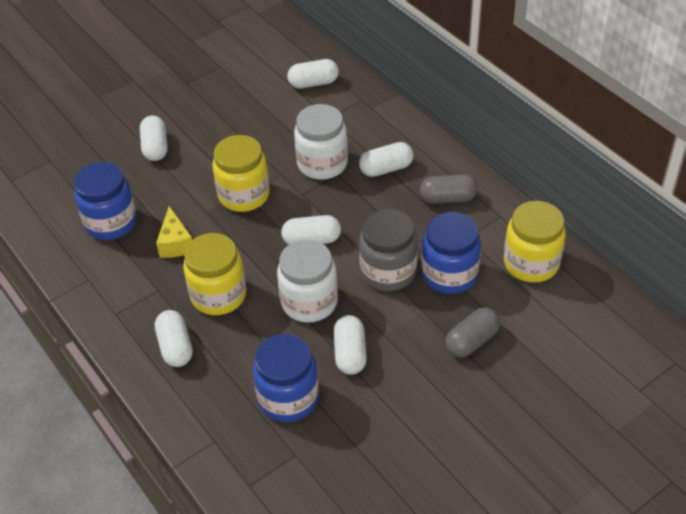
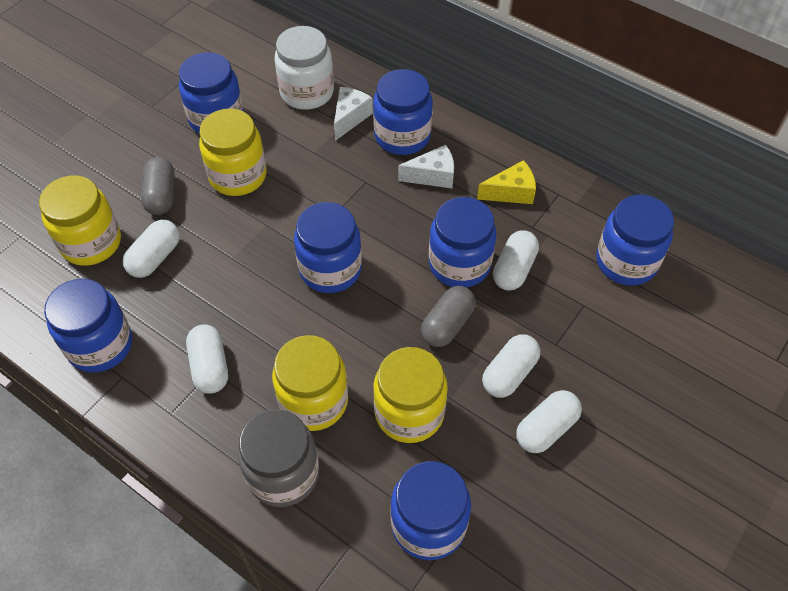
blue jar: 3 -> 7
white capsule: 6 -> 5
white cheese: 0 -> 2
white jar: 2 -> 1
yellow jar: 3 -> 4

